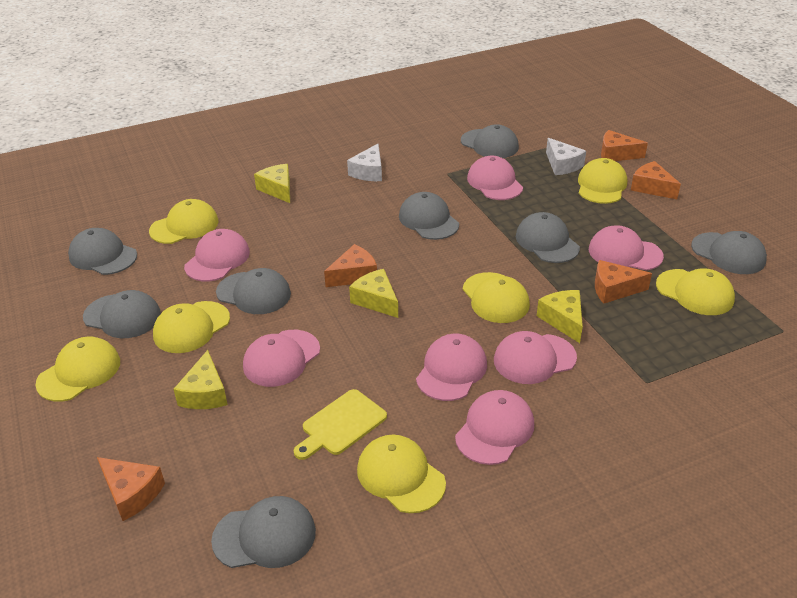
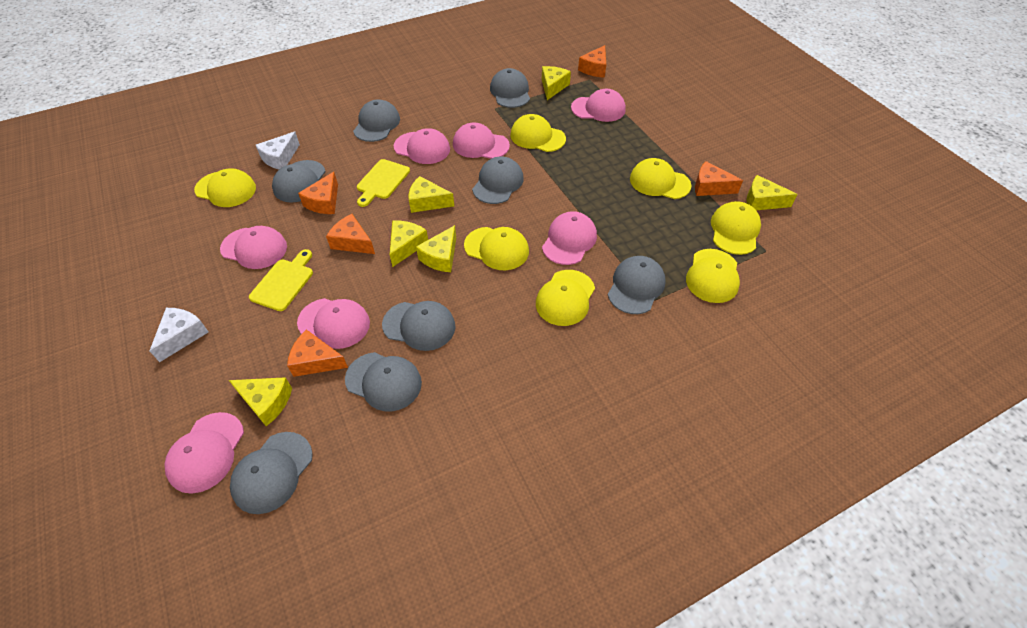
yellow cheese: 4 -> 6
yellow cutting board: 1 -> 2

